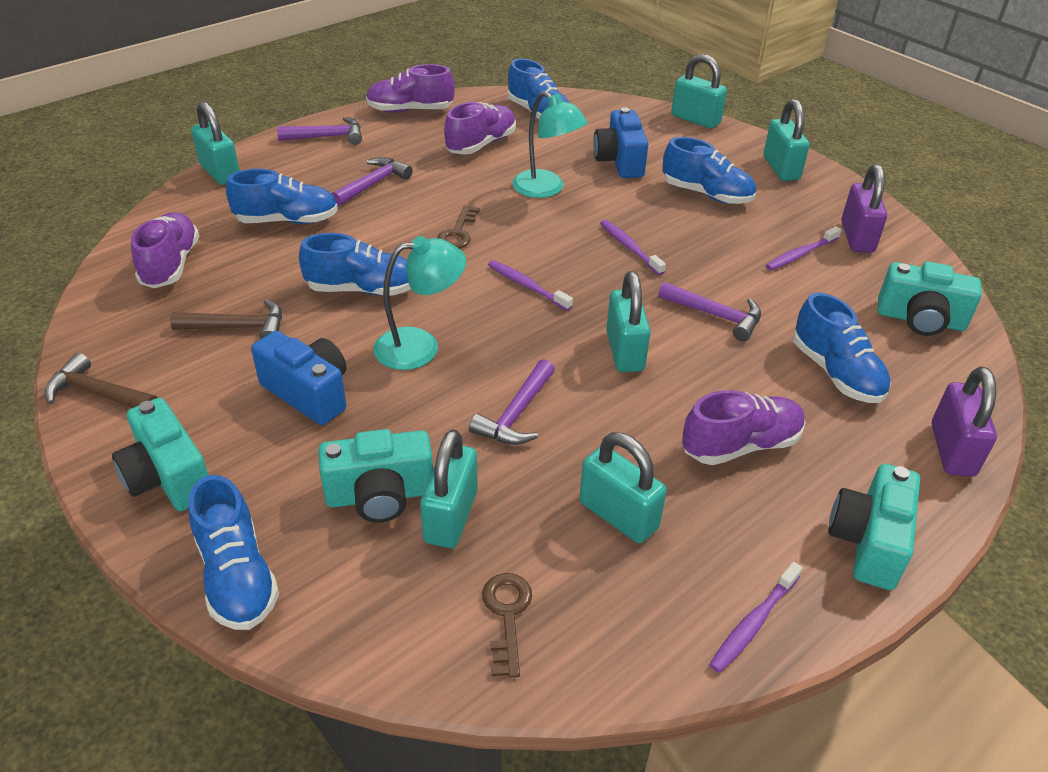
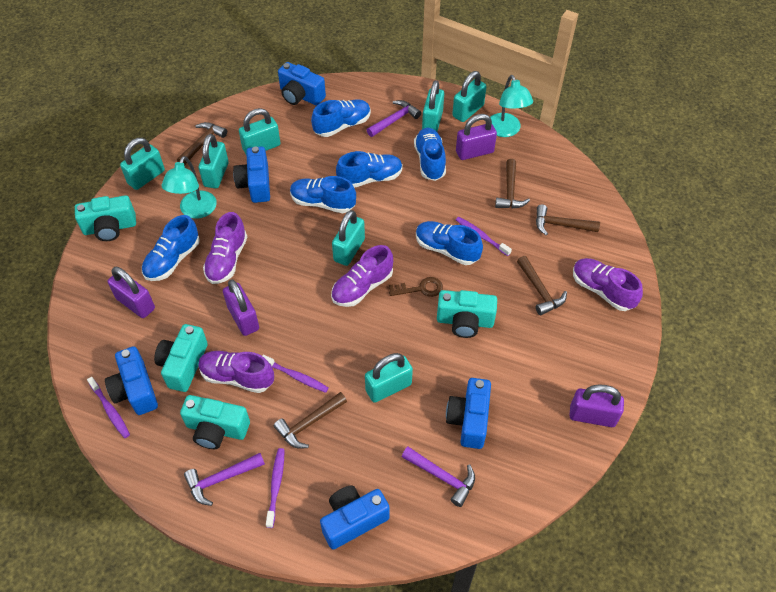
blue camera: 2 -> 5
brown hammer: 2 -> 5
brown key: 2 -> 1
purple hammer: 4 -> 3
purple padlock: 2 -> 4
turquoise padlock: 6 -> 7

